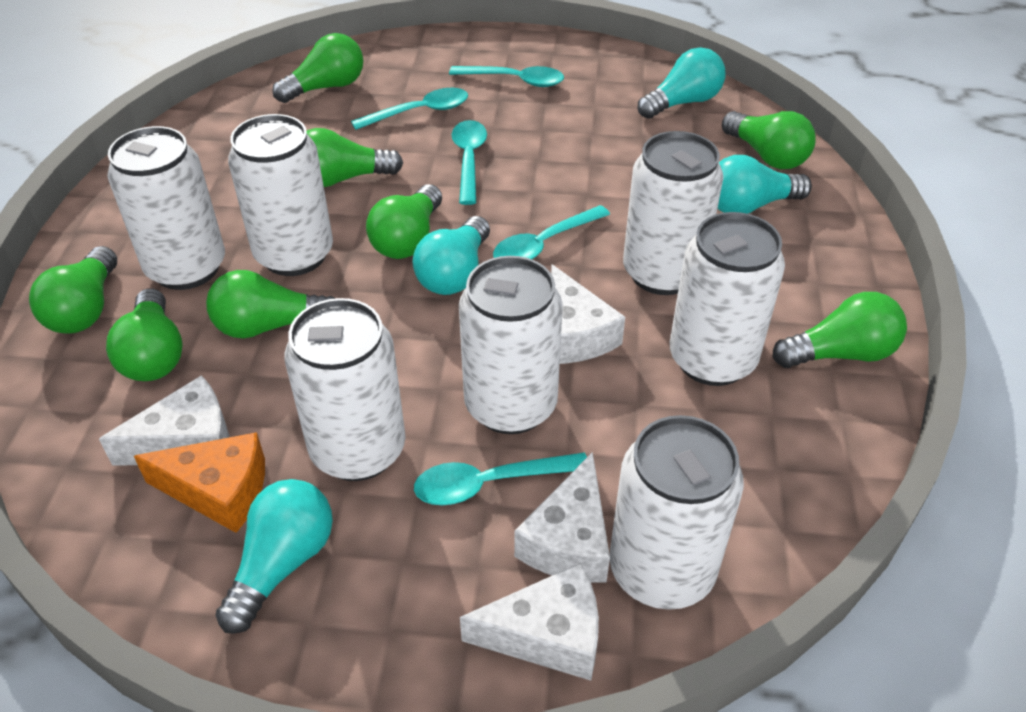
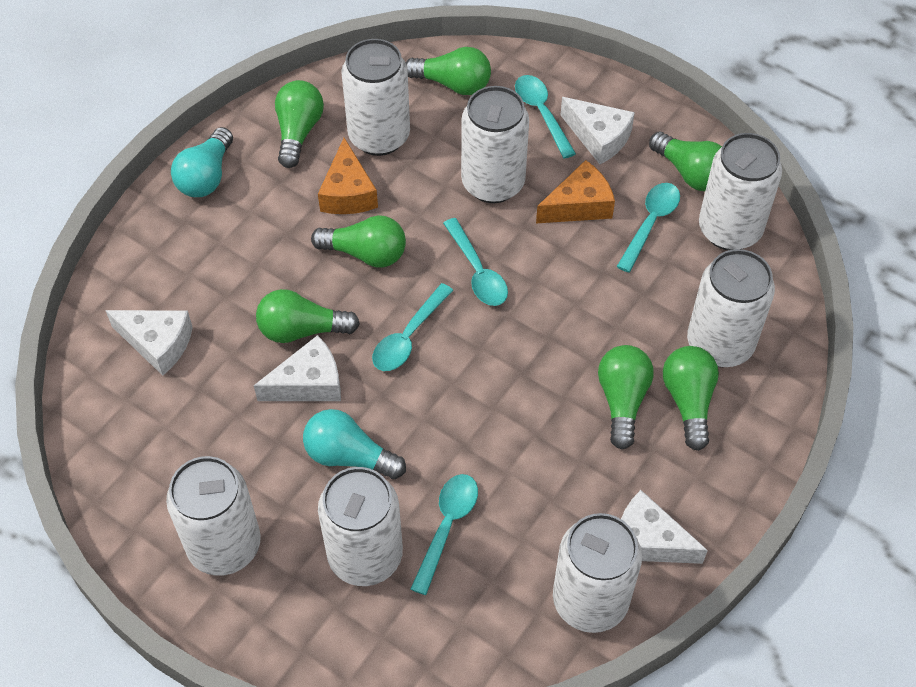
green light bulb: 8 -> 7
orange cheese: 1 -> 2
turquoise light bulb: 4 -> 2

